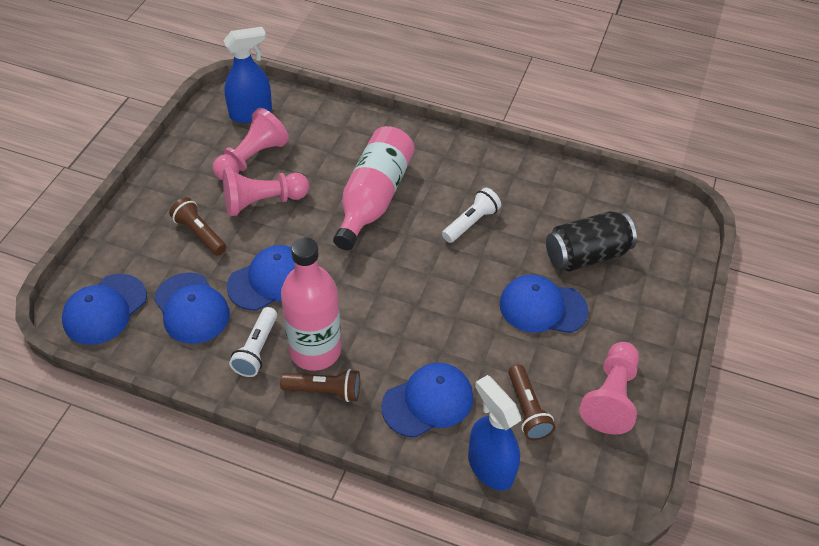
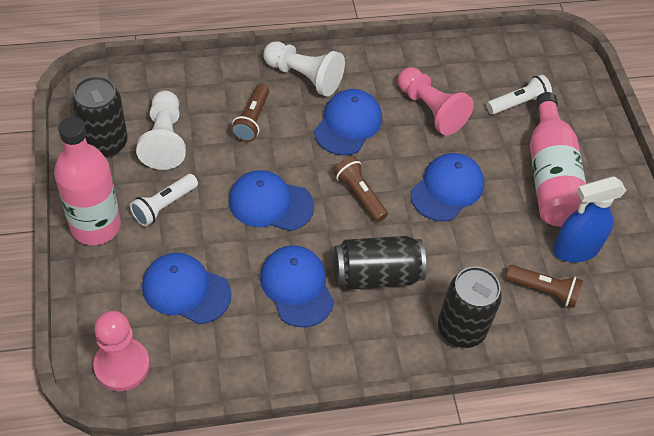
black can: 1 -> 3
blue spray bottle: 2 -> 1
pink pawn: 3 -> 2
white pawn: 0 -> 2

